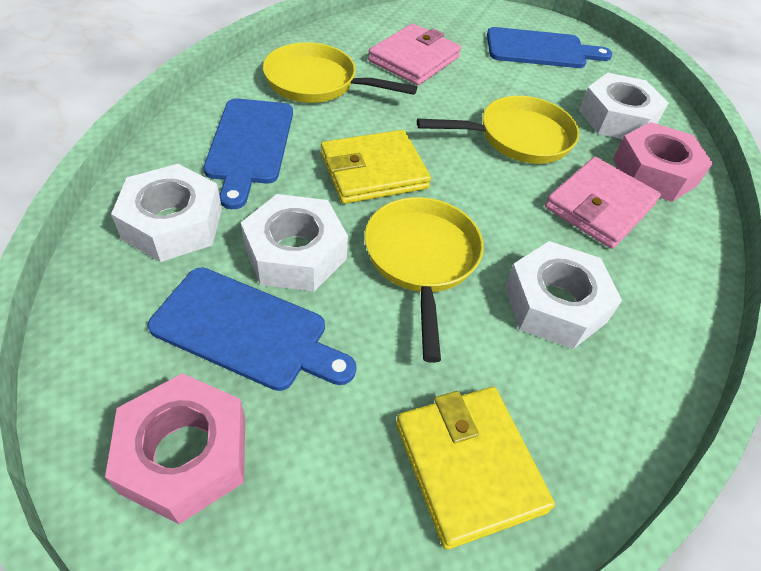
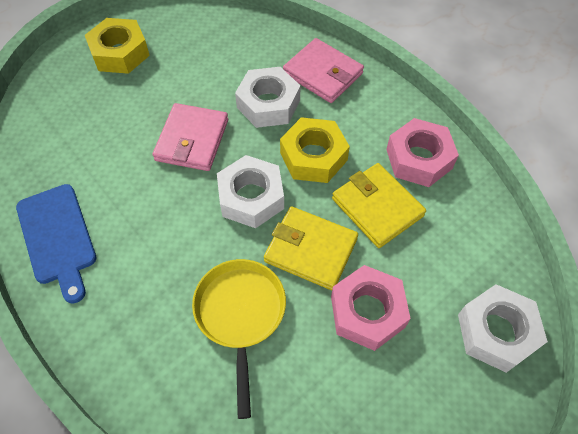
blue cutting board: 3 -> 1
white nut: 4 -> 3
yellow nut: 0 -> 2
yellow pan: 3 -> 1

